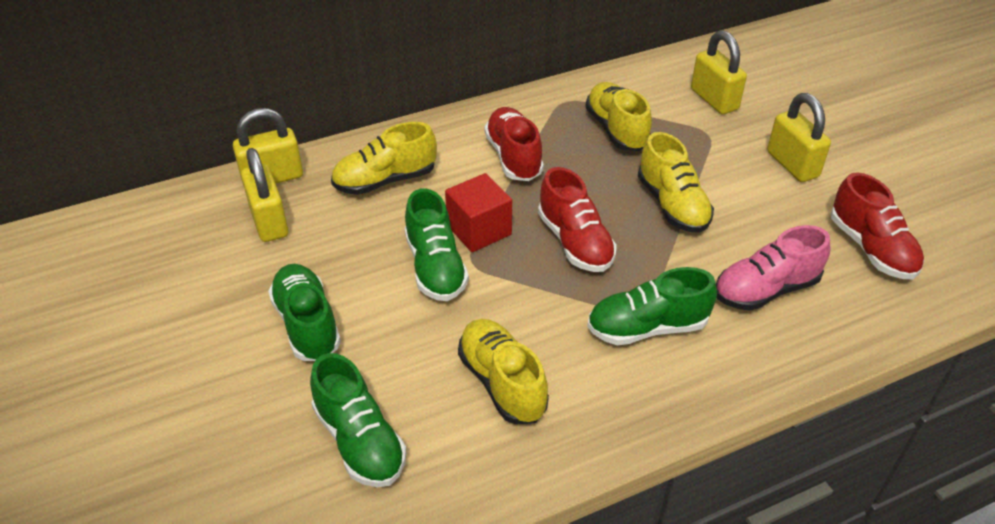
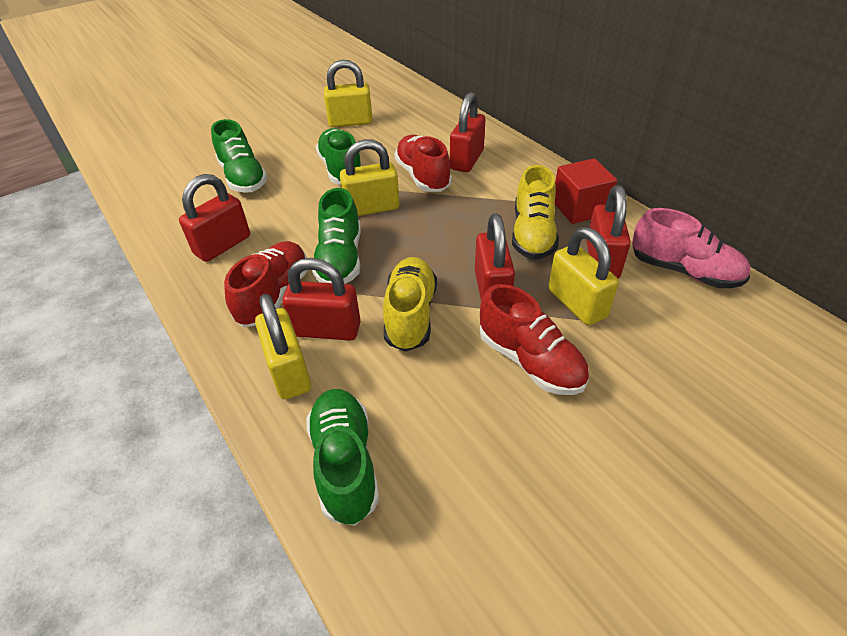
red padlock: 0 -> 5
yellow shoe: 4 -> 2

